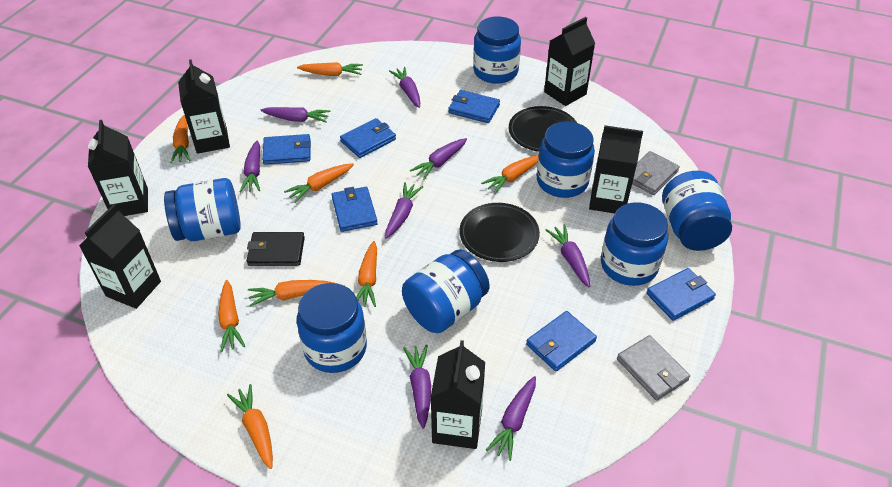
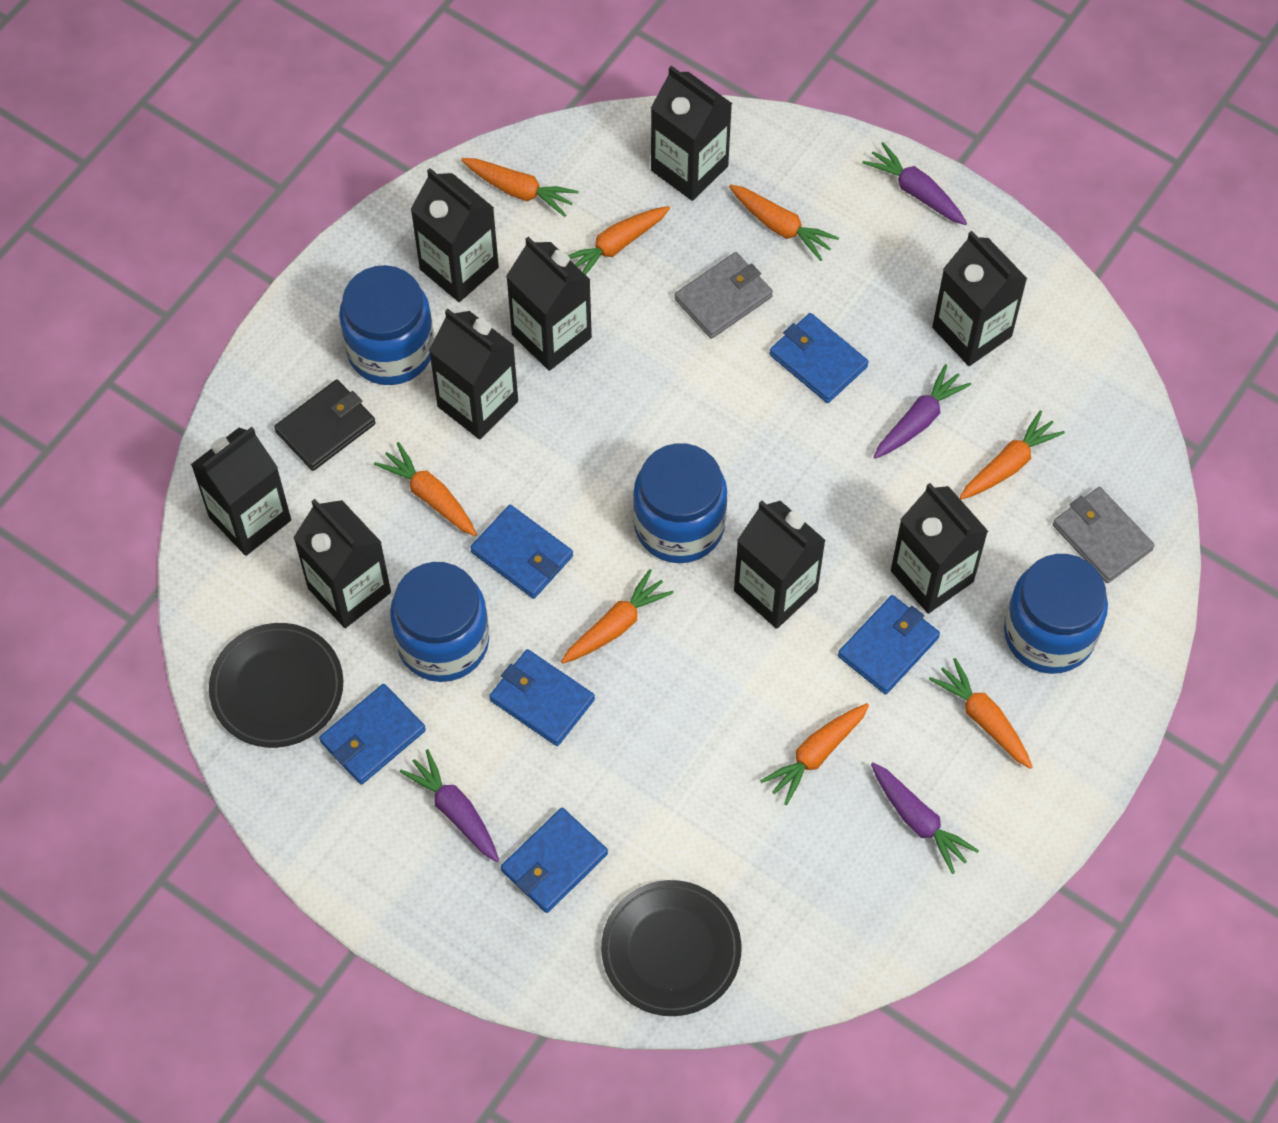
black carton: 6 -> 9
blue jar: 7 -> 4
purple carrot: 8 -> 4

